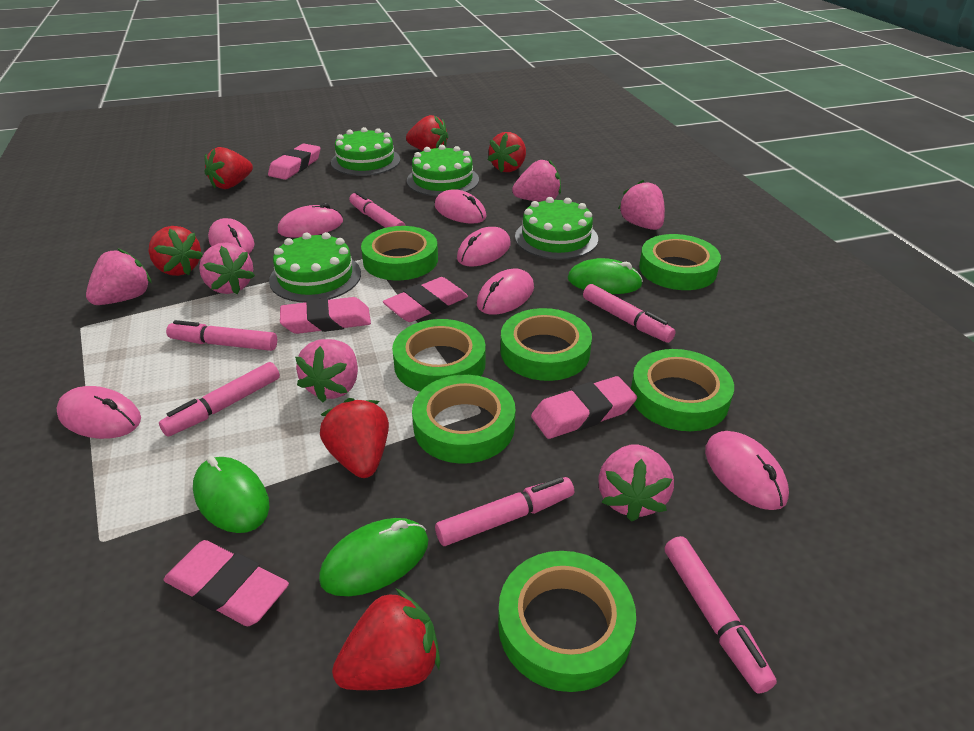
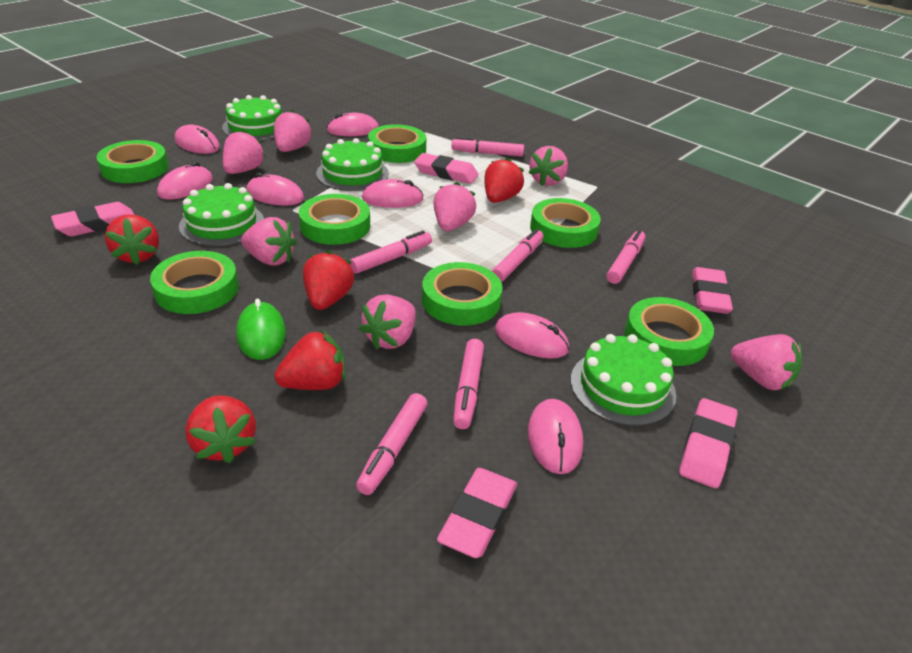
green mouse: 3 -> 1
pink strawberry: 6 -> 7
red strawberry: 6 -> 5

